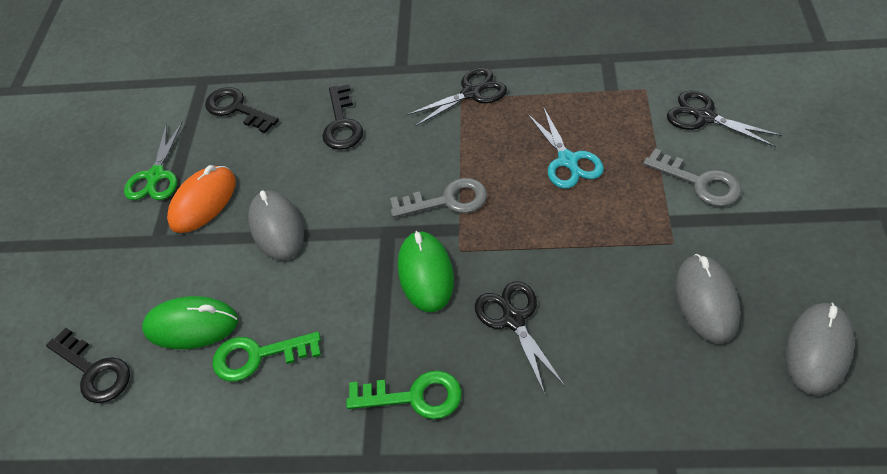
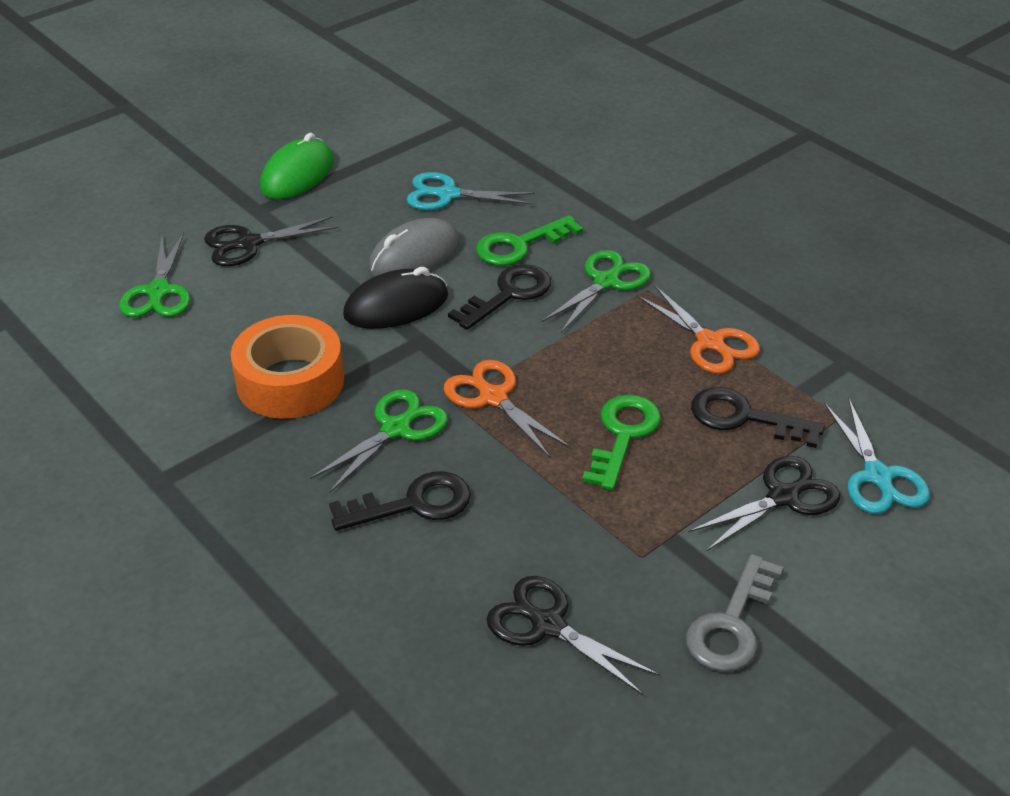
black mouse: 0 -> 1
green mouse: 2 -> 1
green scissors: 1 -> 3
grey key: 2 -> 1
grey mouse: 3 -> 1
orange mouse: 1 -> 0
orange scissors: 0 -> 2
orange tape: 0 -> 1
turquoise scissors: 1 -> 2

